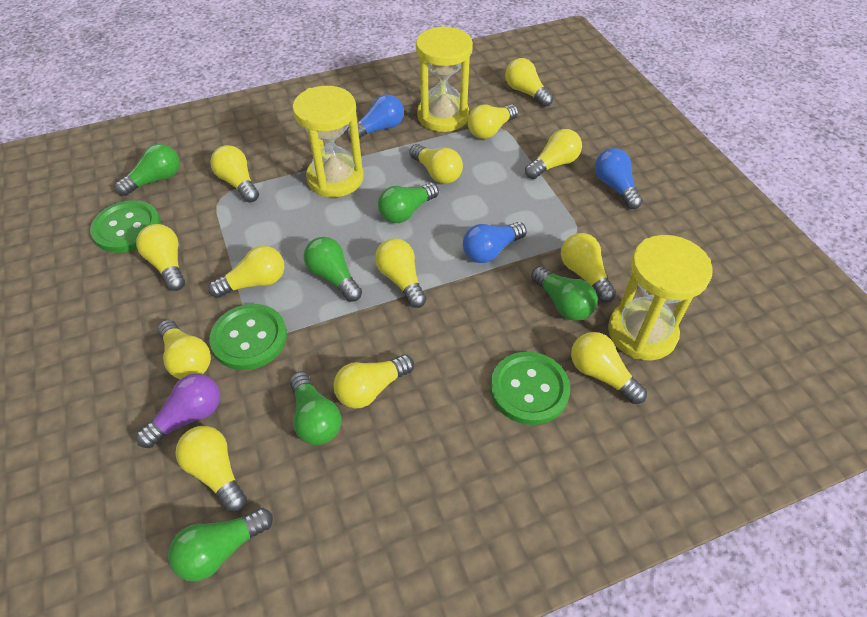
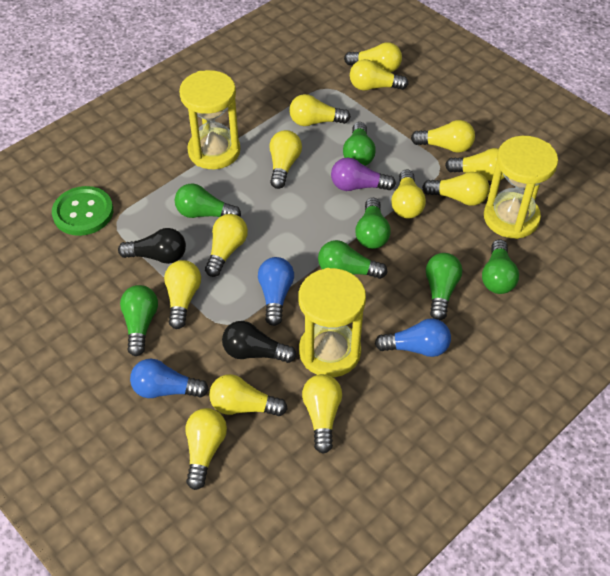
black light bulb: 0 -> 2
green button: 3 -> 1
green light bulb: 6 -> 7

